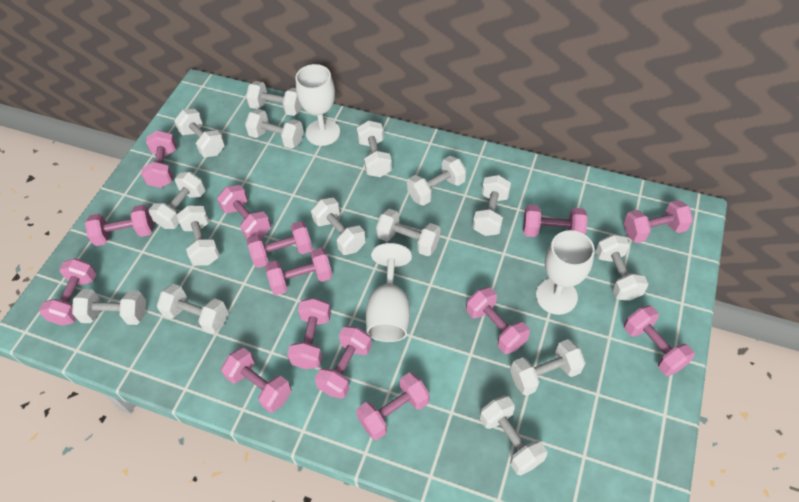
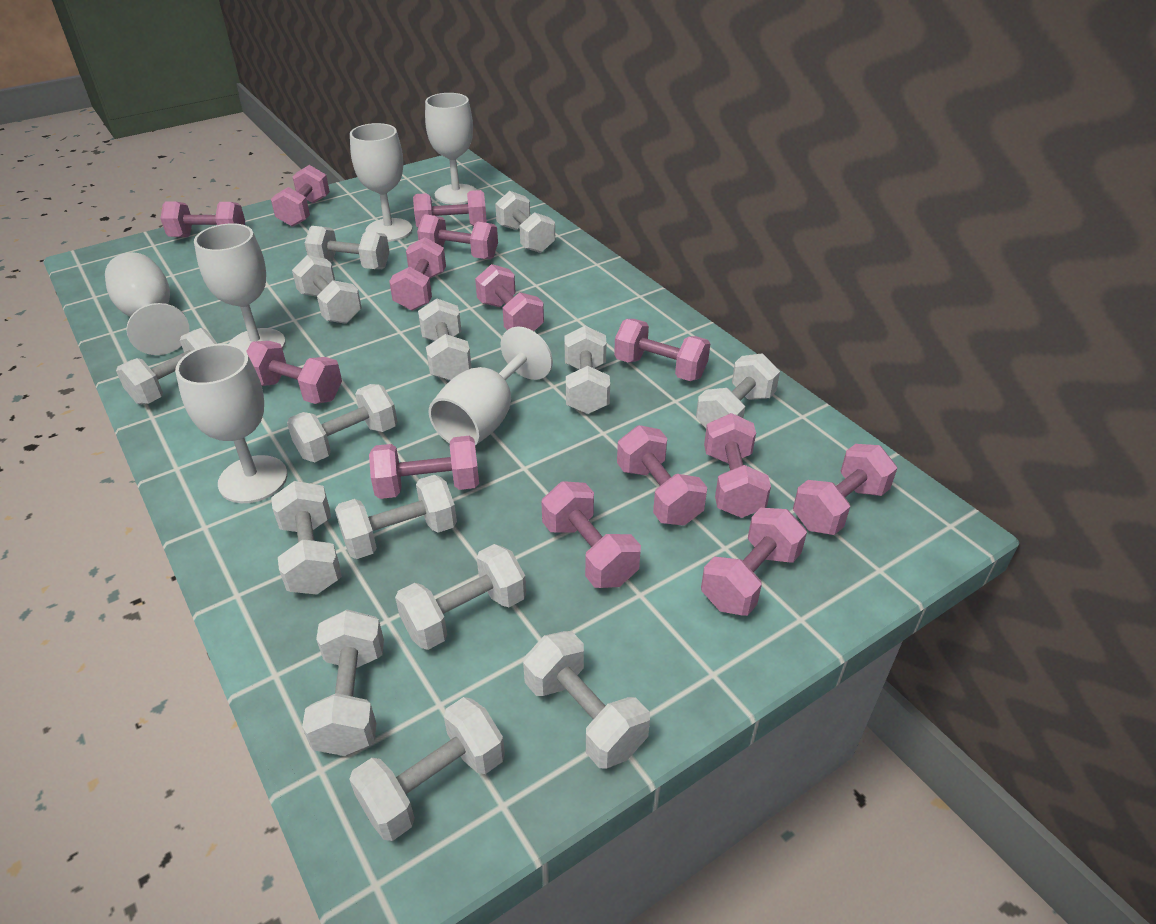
white dumbbell: 15 -> 14
white goblet: 3 -> 6

